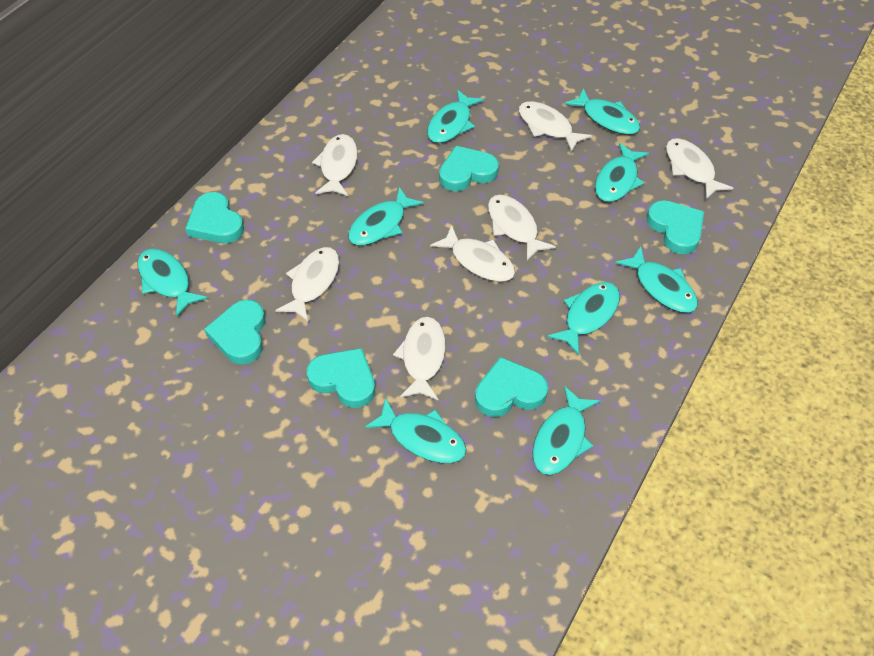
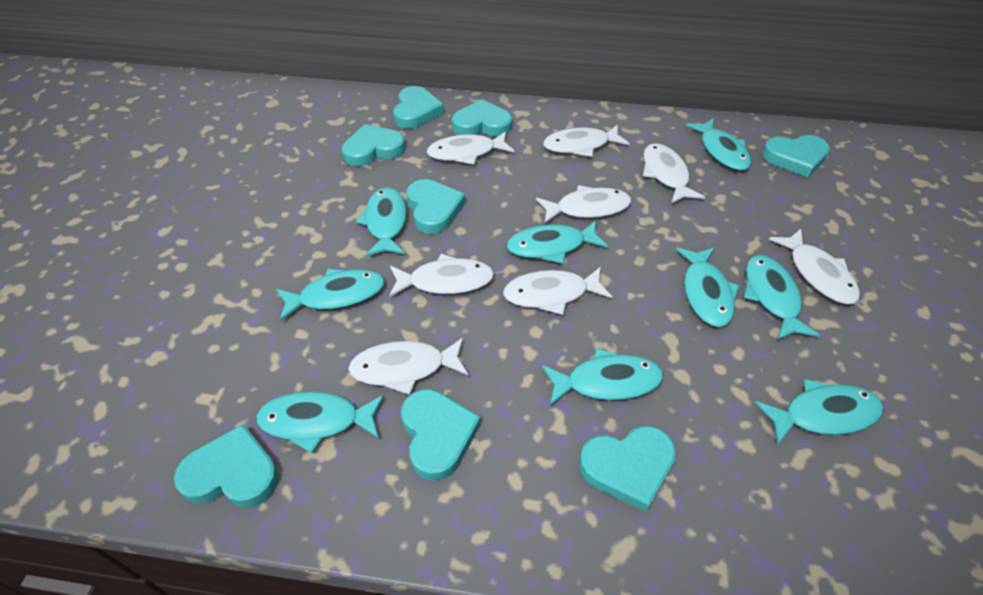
turquoise heart: 6 -> 8
white fish: 7 -> 8

